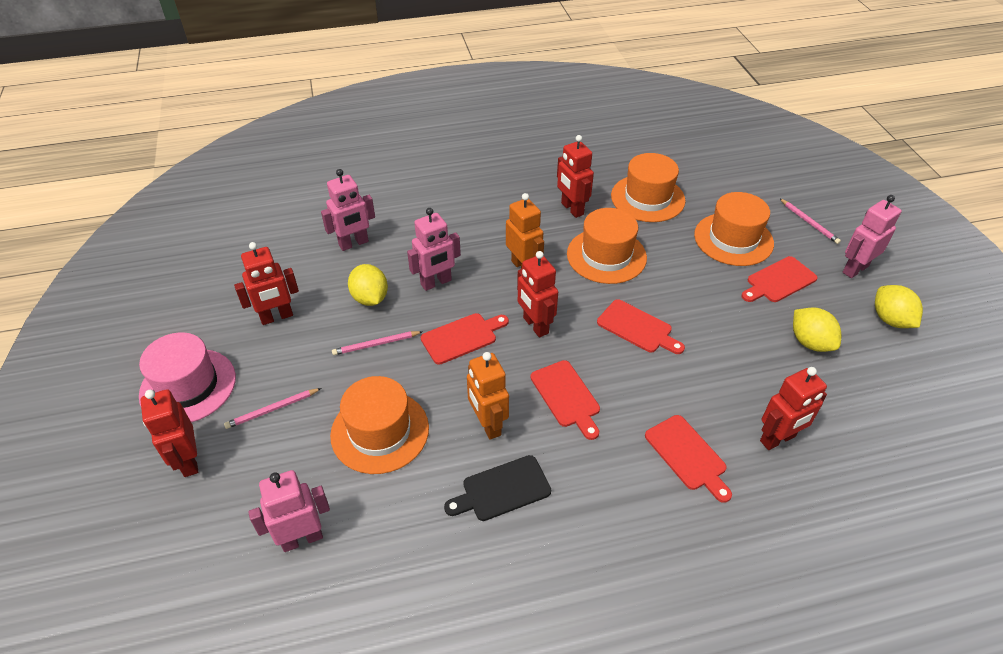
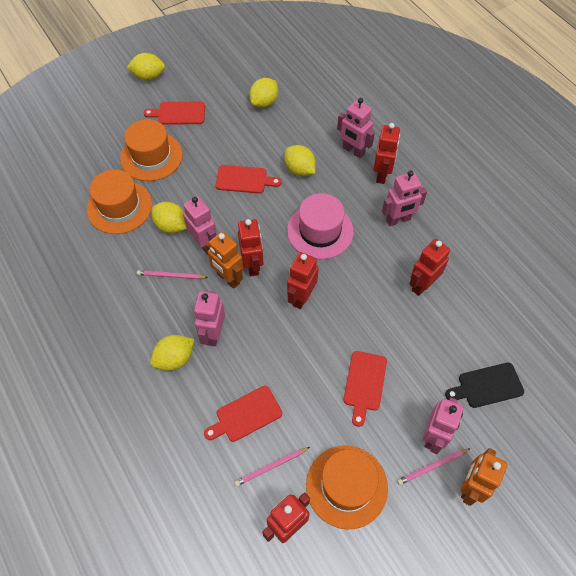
orange hat: 4 -> 3
pink robot: 4 -> 5
red cutting board: 5 -> 4
yellow lemon: 3 -> 5

